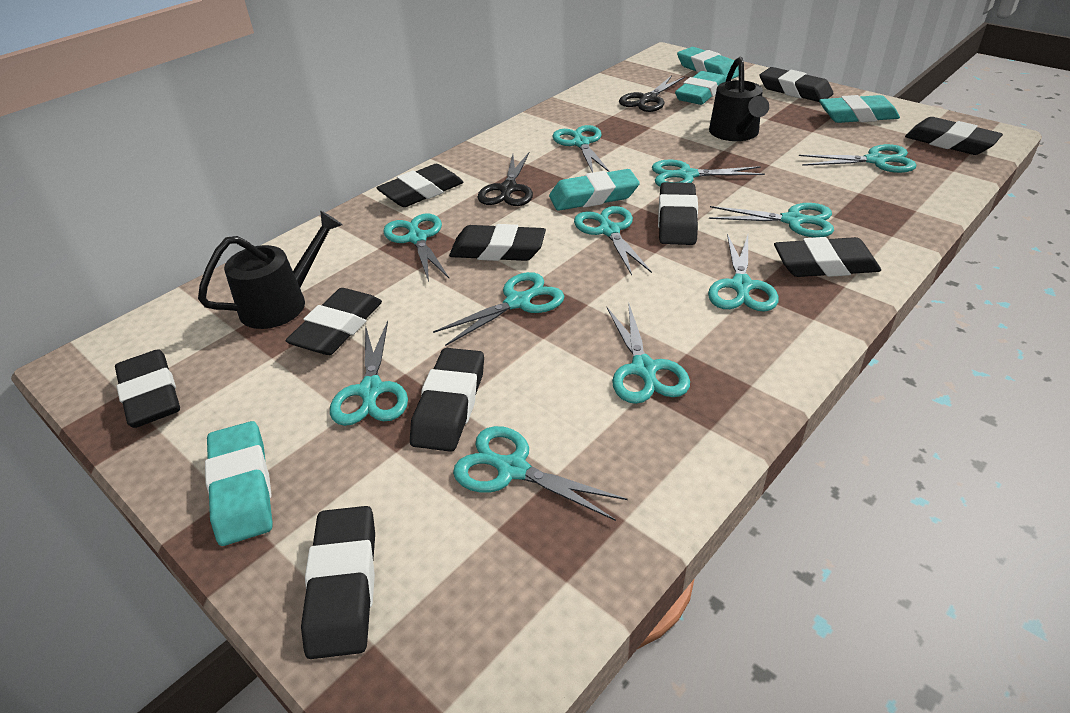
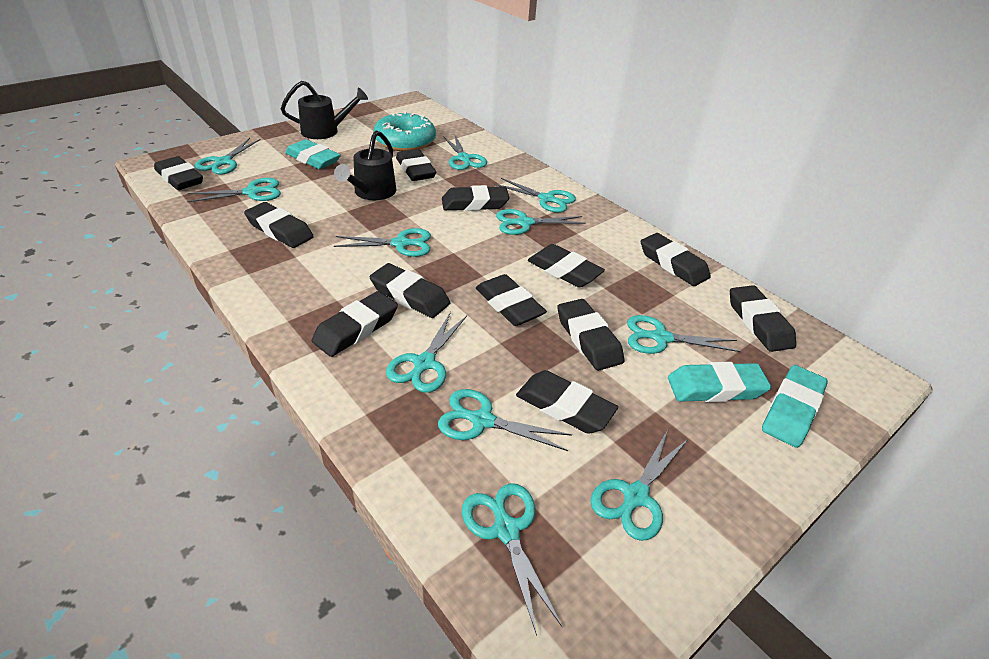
black eraser: 10 -> 12
black scissors: 2 -> 0
turquoise donut: 0 -> 1
turquoise eraser: 5 -> 3

